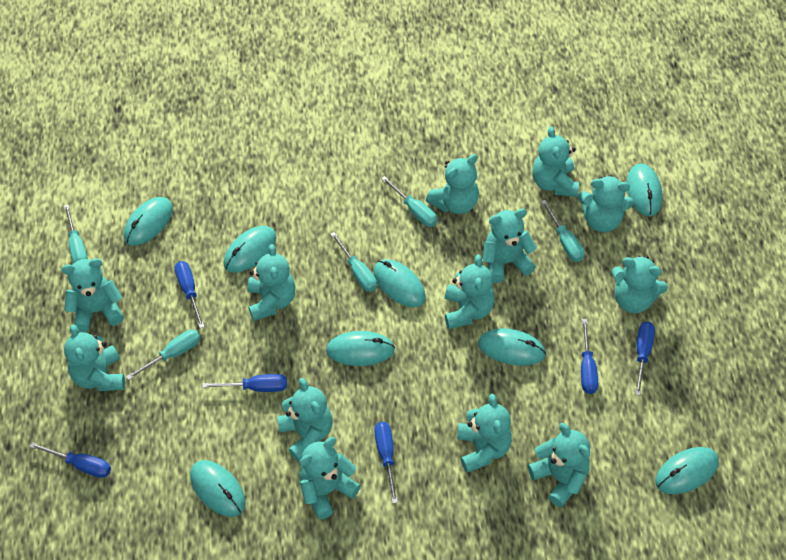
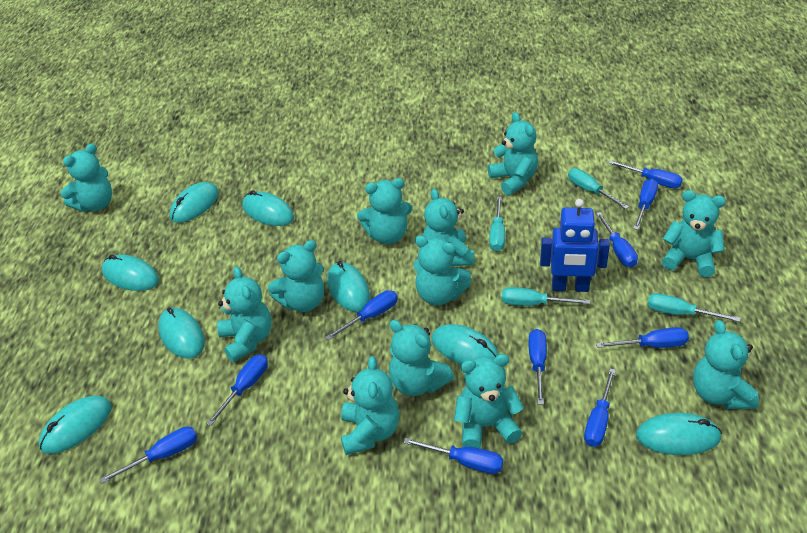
blue robot: 0 -> 1
blue screwdriver: 6 -> 10
turquoise screwdriver: 5 -> 4
turquoise teddy bear: 13 -> 12

